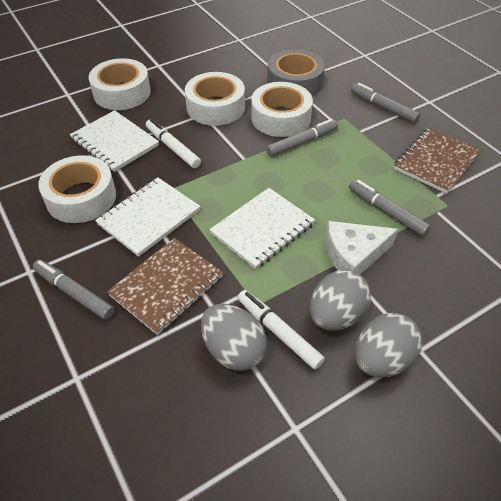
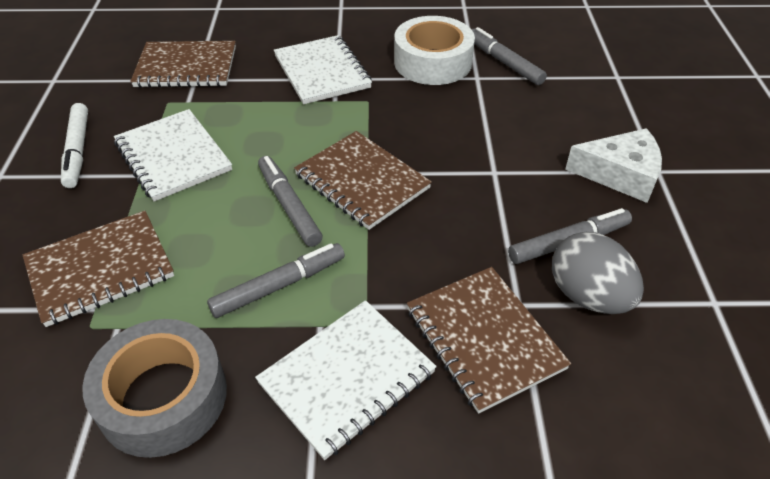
brown notebook: 2 -> 4
grey egg: 3 -> 1
white marker: 2 -> 1
white tape: 4 -> 1

